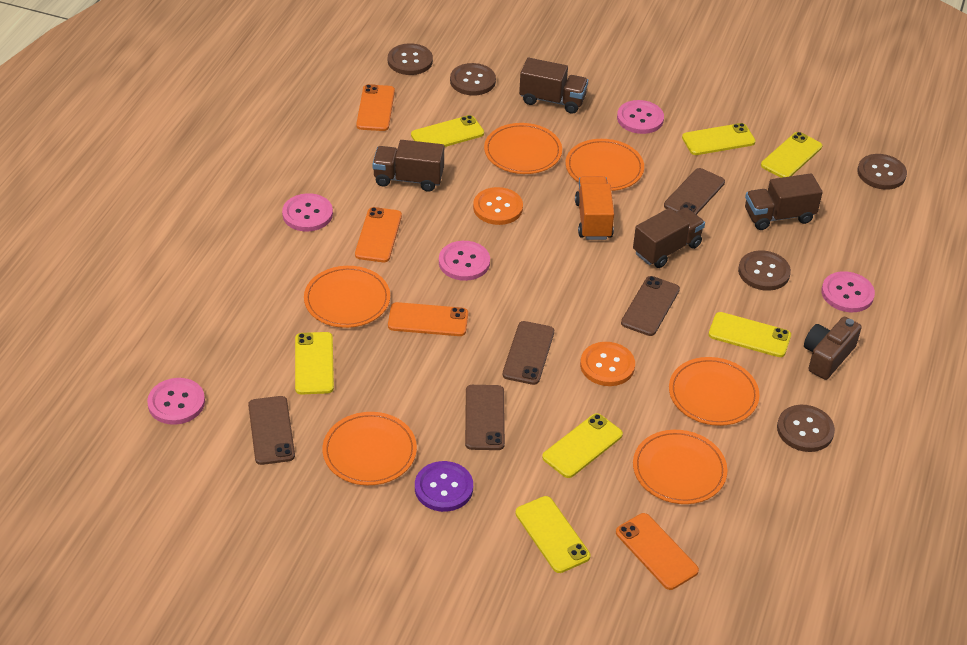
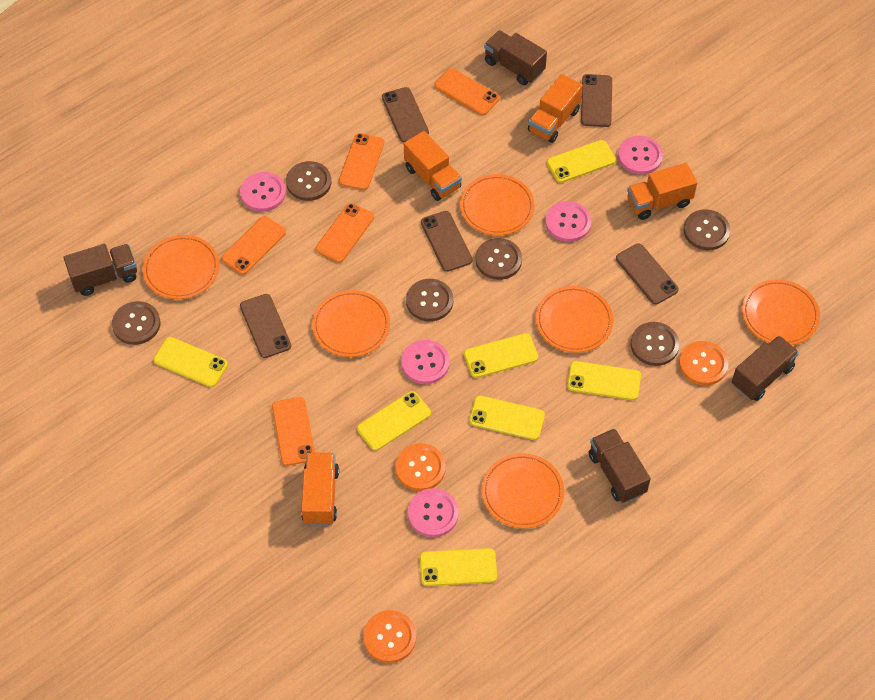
brown button: 5 -> 6
brown camera: 1 -> 0
orange button: 2 -> 3
orange phone: 4 -> 5
orange truck: 1 -> 4
purple button: 1 -> 0

